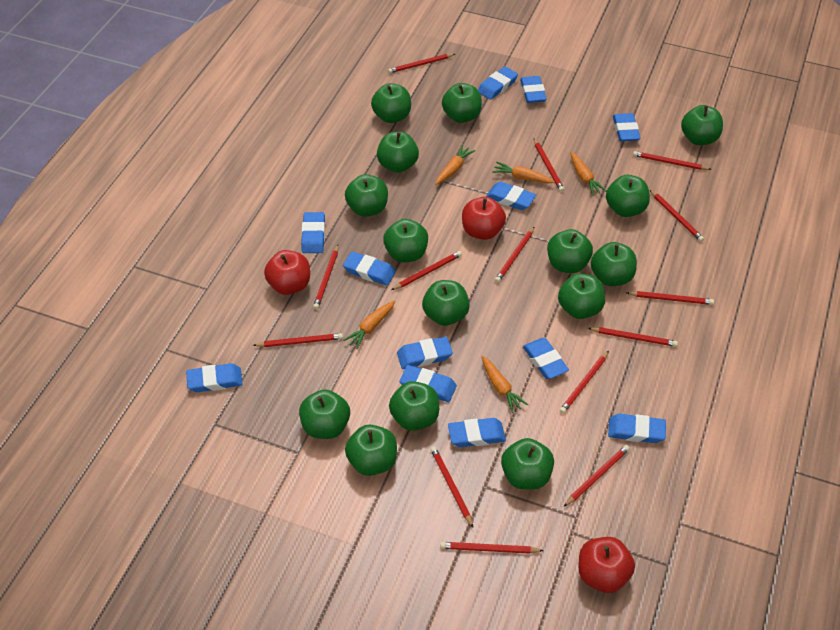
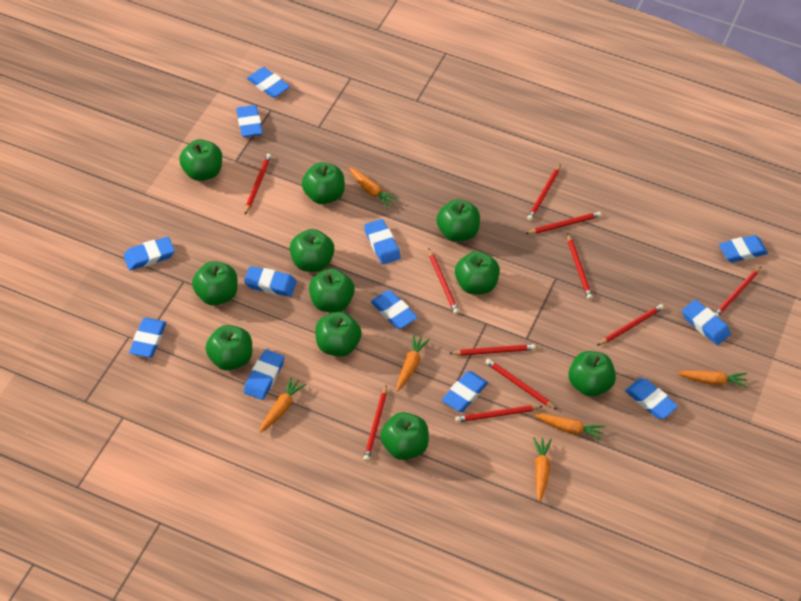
green apple: 15 -> 11
orange carrot: 5 -> 6
red apple: 3 -> 0
red pencil: 14 -> 11

